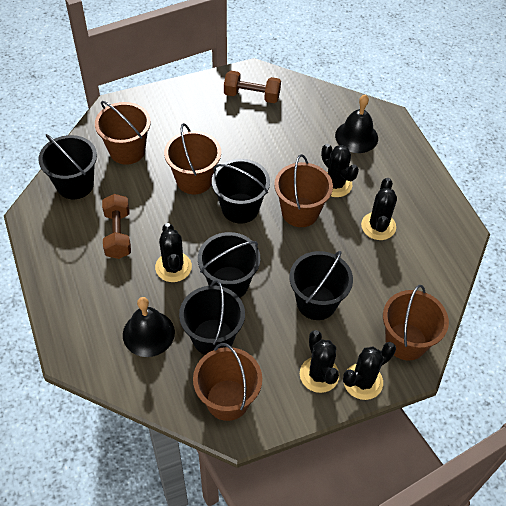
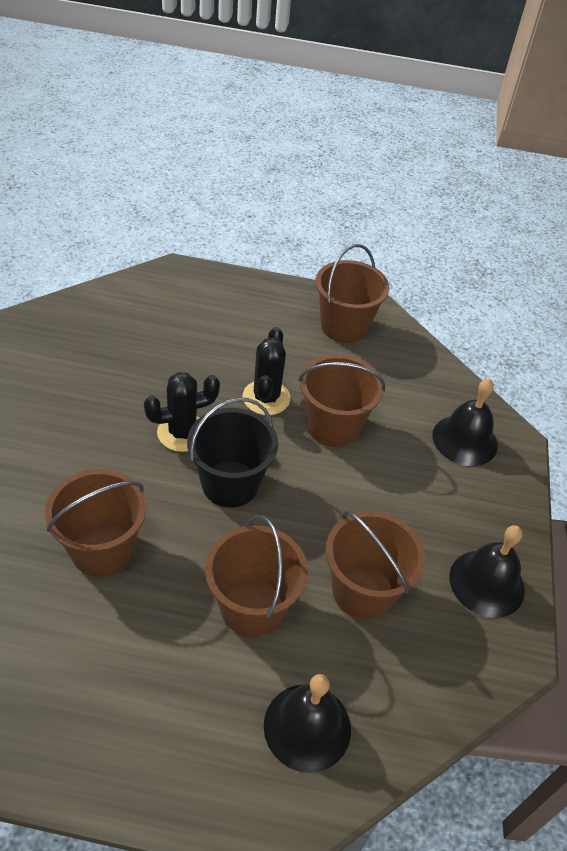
black bell: 2 -> 3
black bucket: 5 -> 1
black cactus: 5 -> 2
brown dumbbell: 2 -> 0

